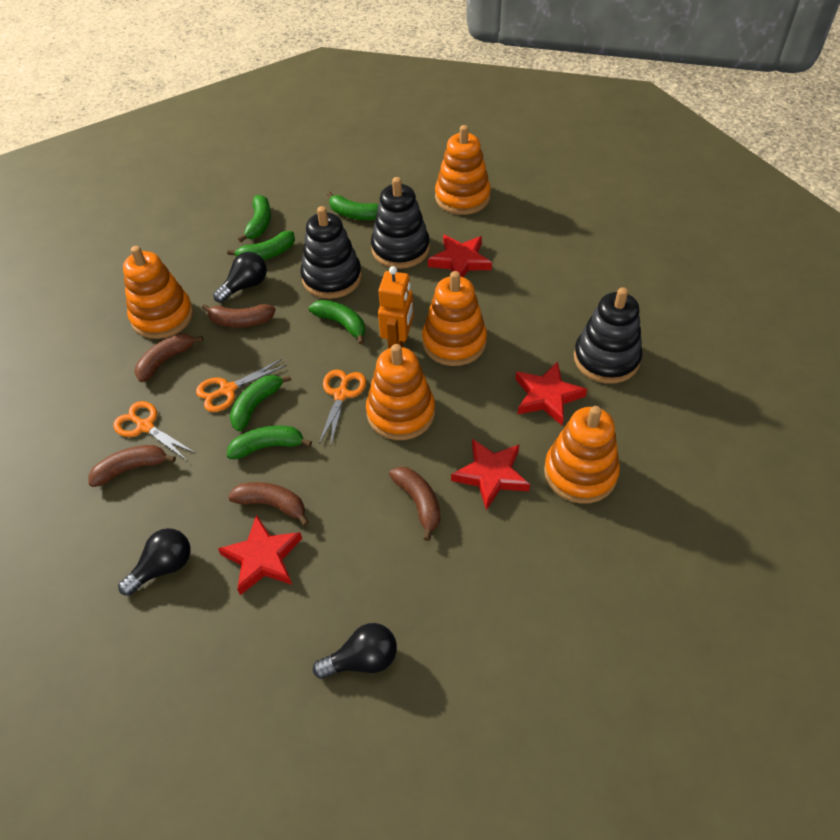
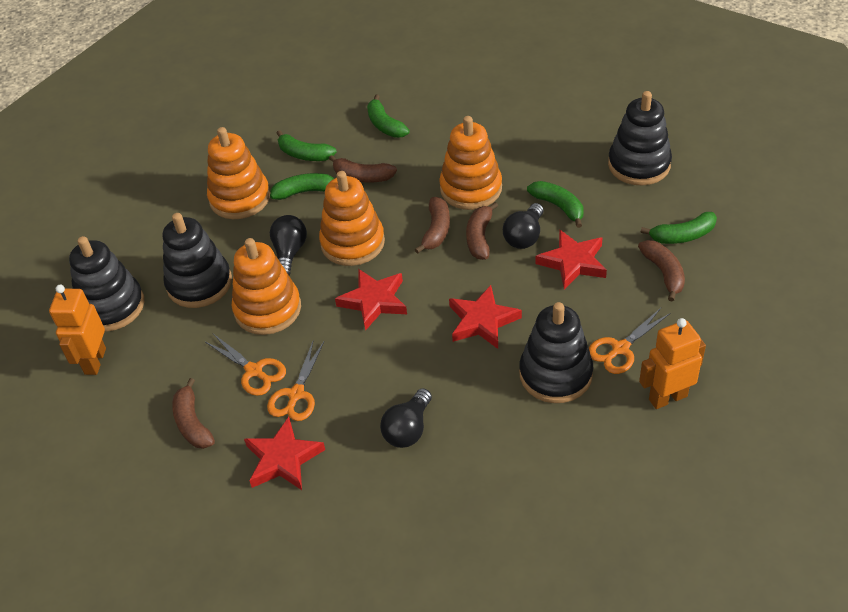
black stacking toy: 3 -> 4
green banana: 6 -> 5
orange robot: 1 -> 2
orange stacking toy: 5 -> 4

